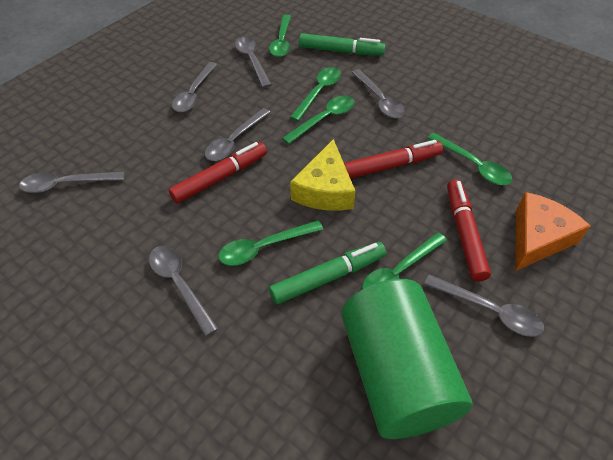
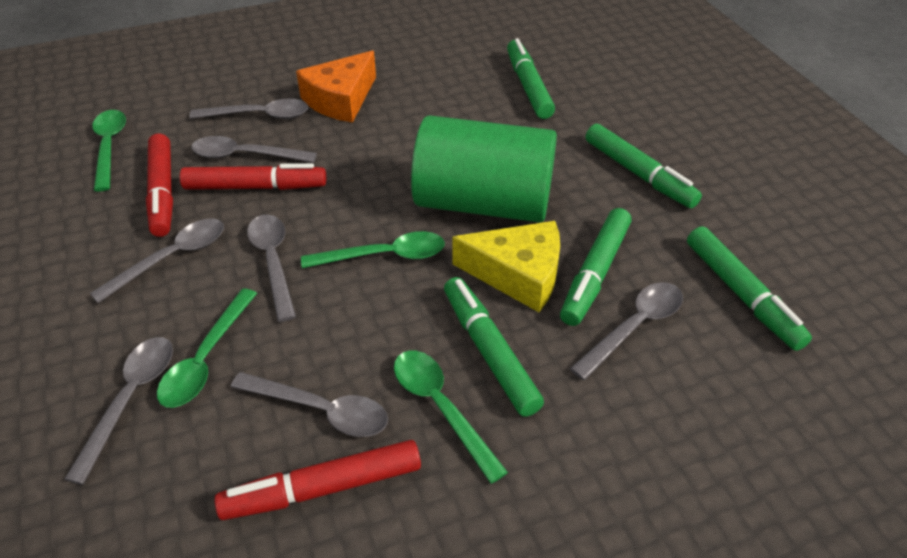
green marker: 2 -> 5
green spoon: 6 -> 4

